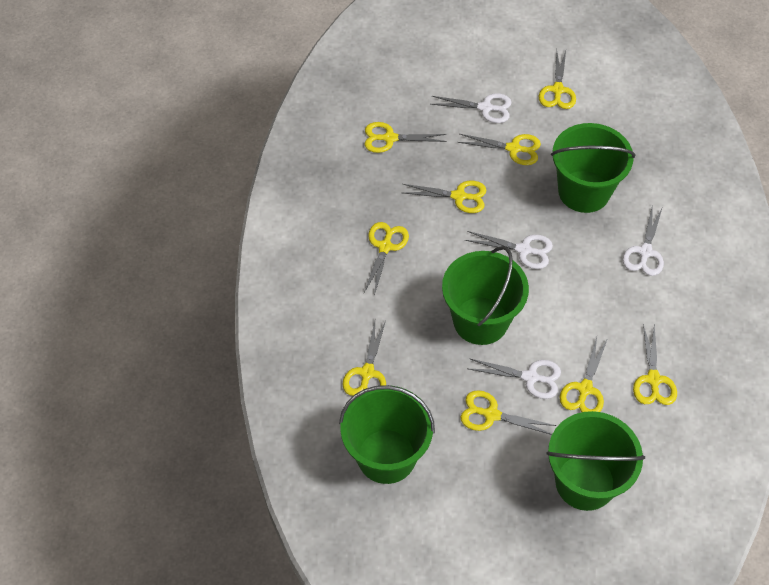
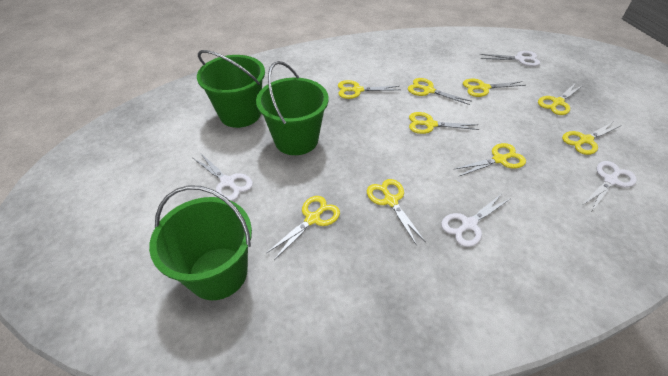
green bucket: 4 -> 3

